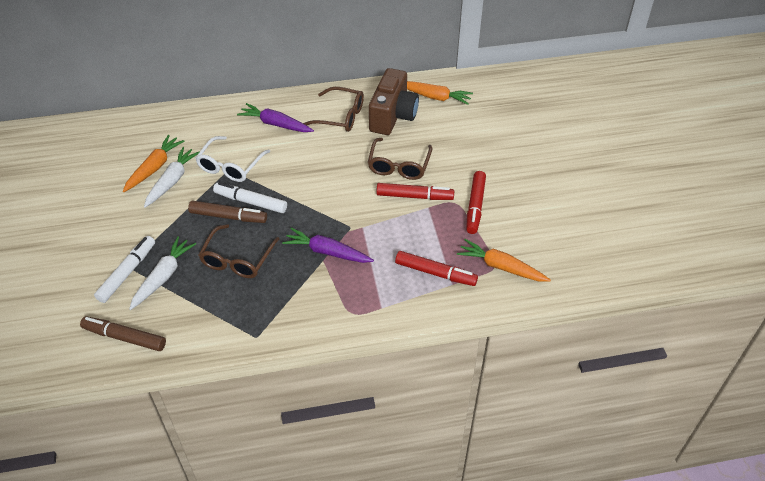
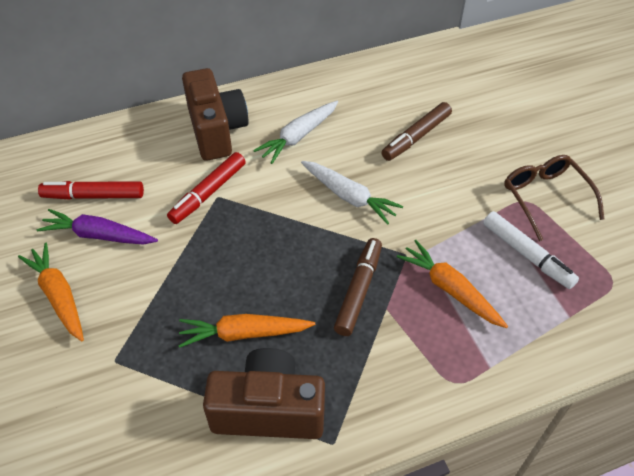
brown camera: 1 -> 2
brown glasses: 3 -> 1
purple carrot: 2 -> 1
red marker: 3 -> 2
white glasses: 1 -> 0
white marker: 2 -> 1

